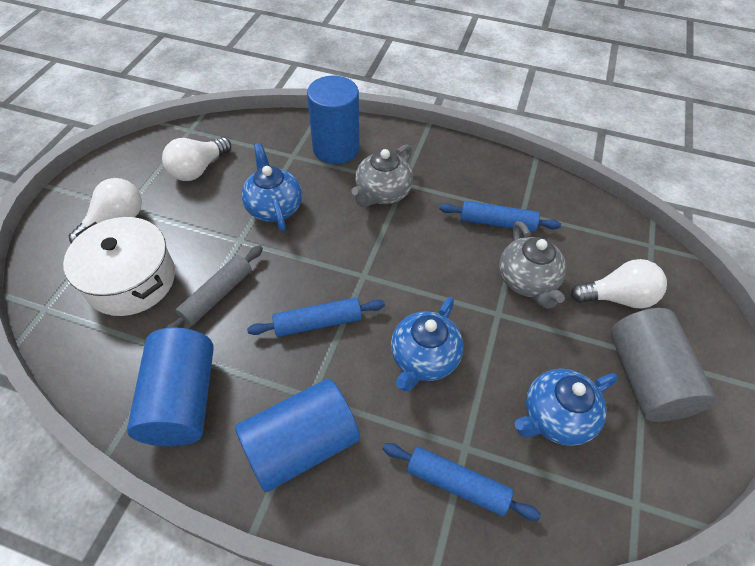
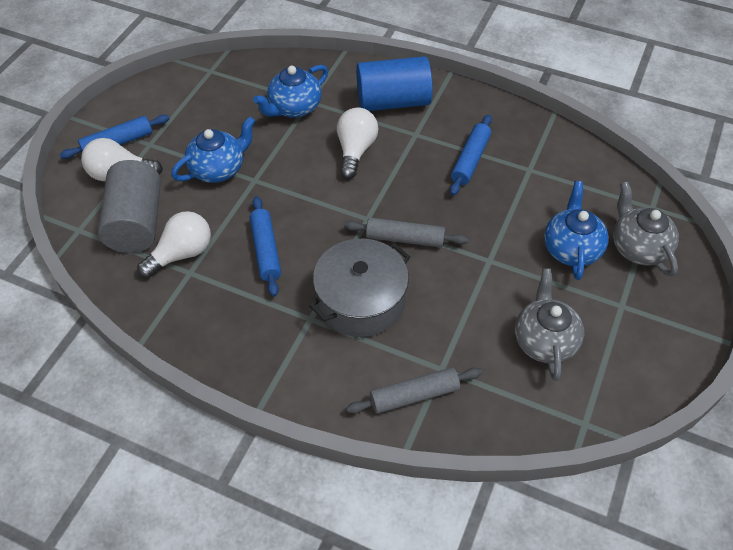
blue cylinder: 3 -> 1
grey pot: 0 -> 1
grey rolling pin: 1 -> 2
white pot: 1 -> 0

